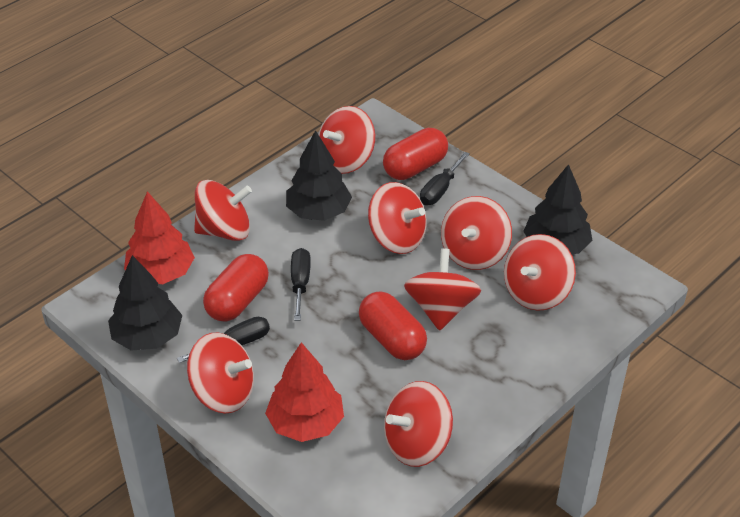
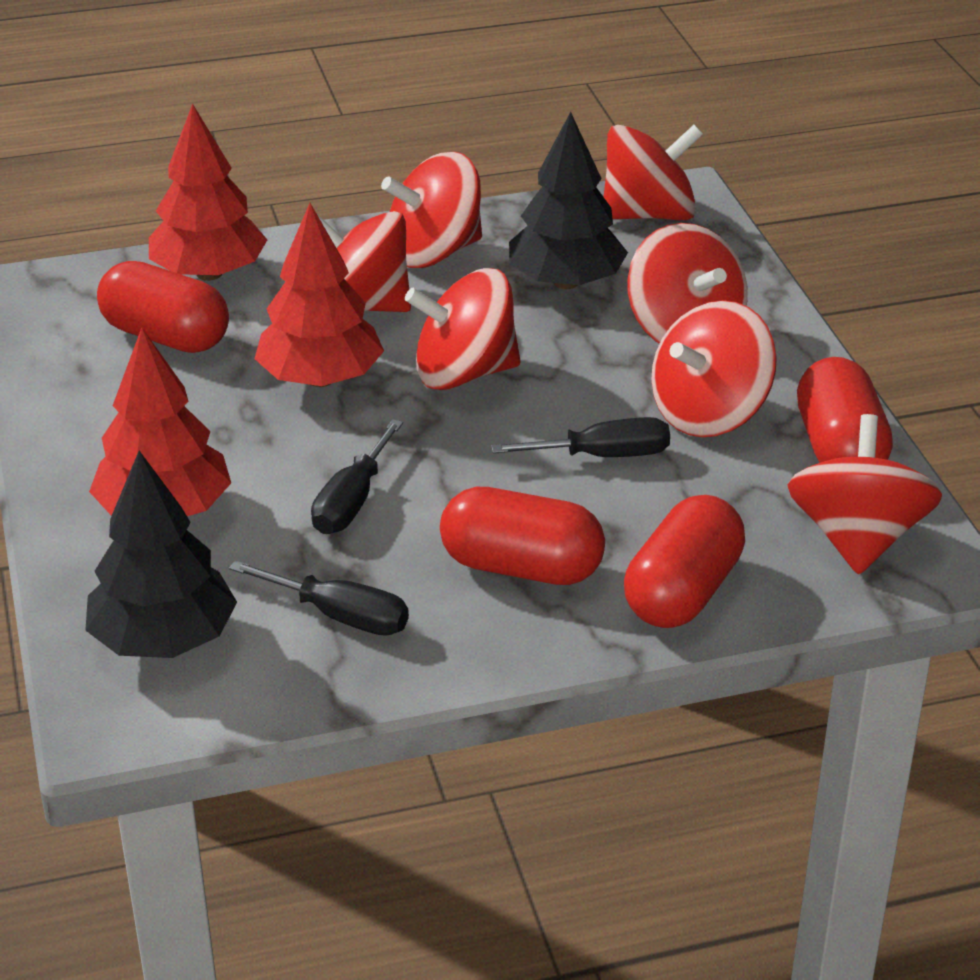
black tree: 3 -> 2
red capsule: 3 -> 4
red spinning top: 8 -> 7
red tree: 2 -> 3

